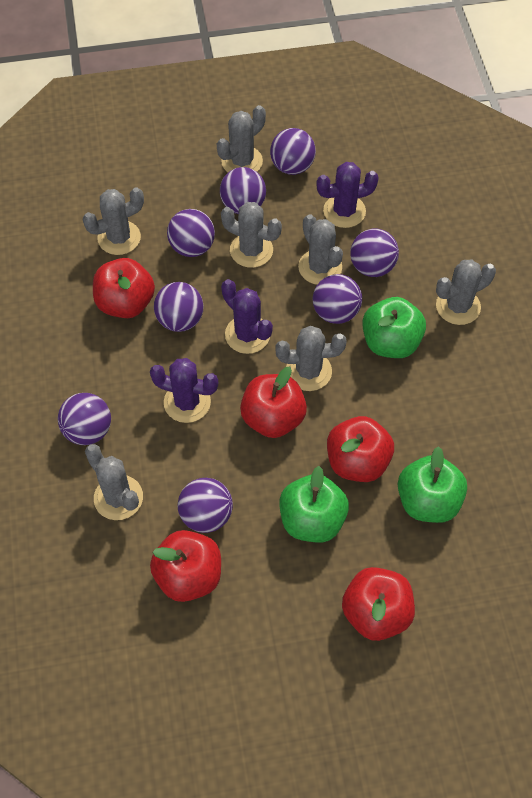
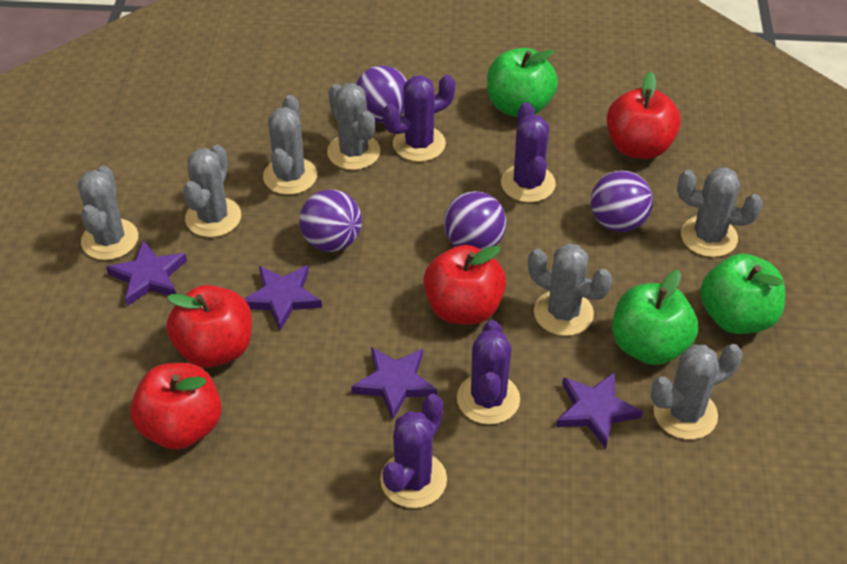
purple ball: 8 -> 4
purple cactus: 3 -> 4
purple star: 0 -> 4
red apple: 5 -> 4

